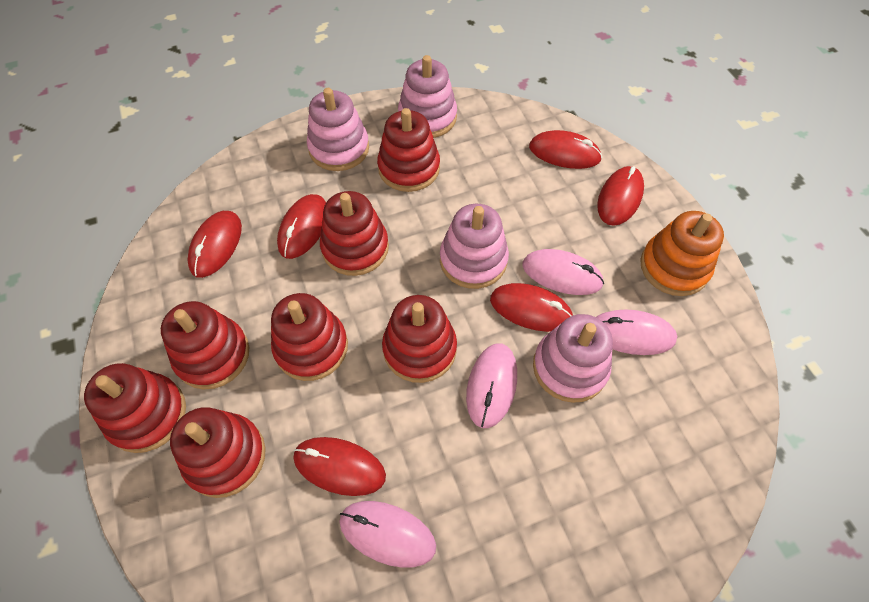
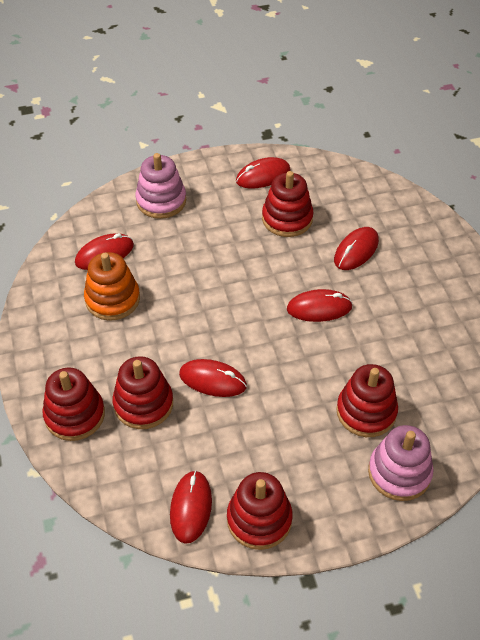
pink mouse: 4 -> 0
pink stacking toy: 4 -> 2
red stacking toy: 7 -> 5

